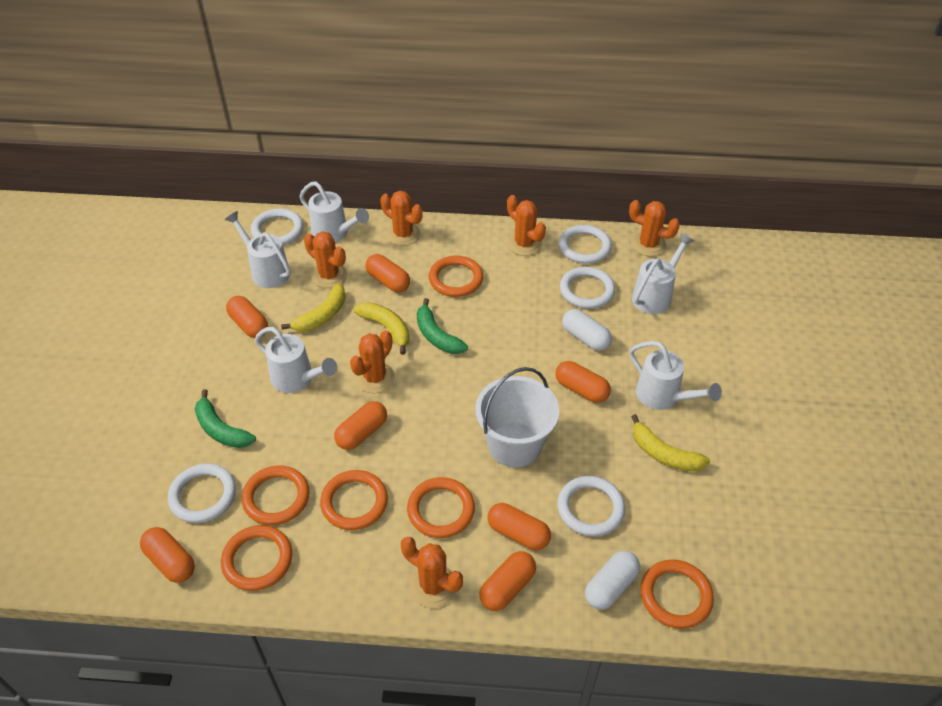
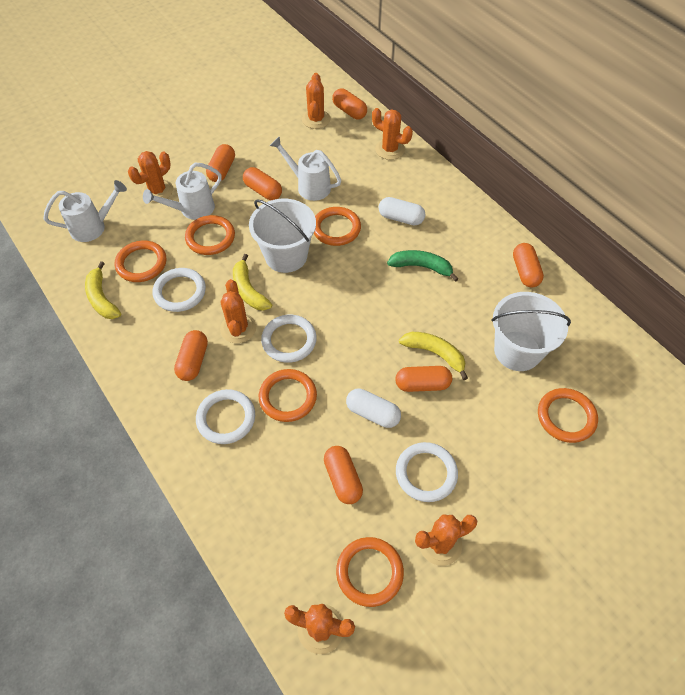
green banana: 2 -> 1
white bucket: 1 -> 2
white ring: 5 -> 4
white watering can: 5 -> 3

